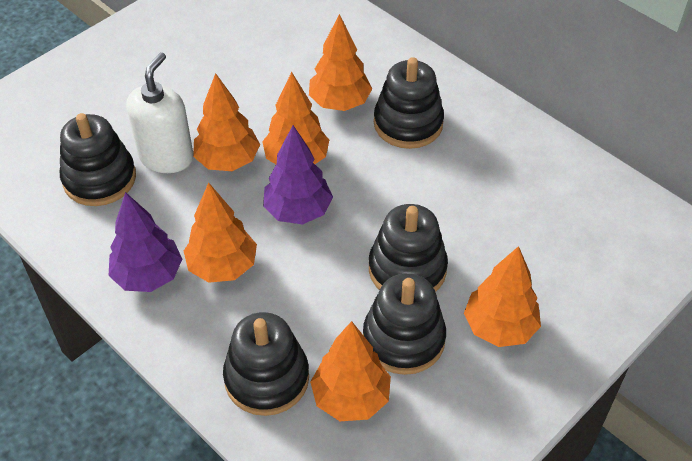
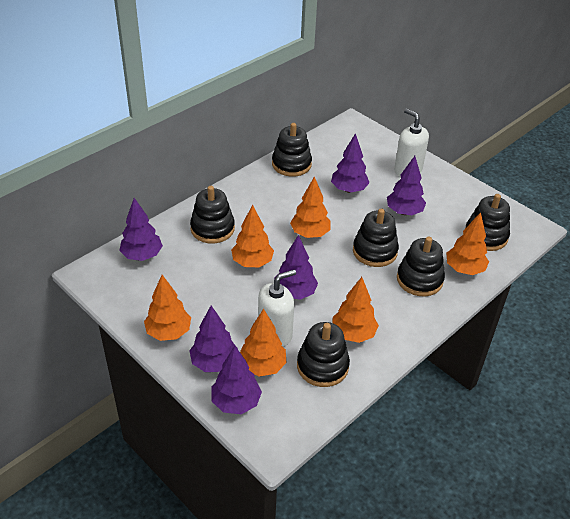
black stacking toy: 5 -> 6
purple tree: 2 -> 6
white soap dispenser: 1 -> 2

